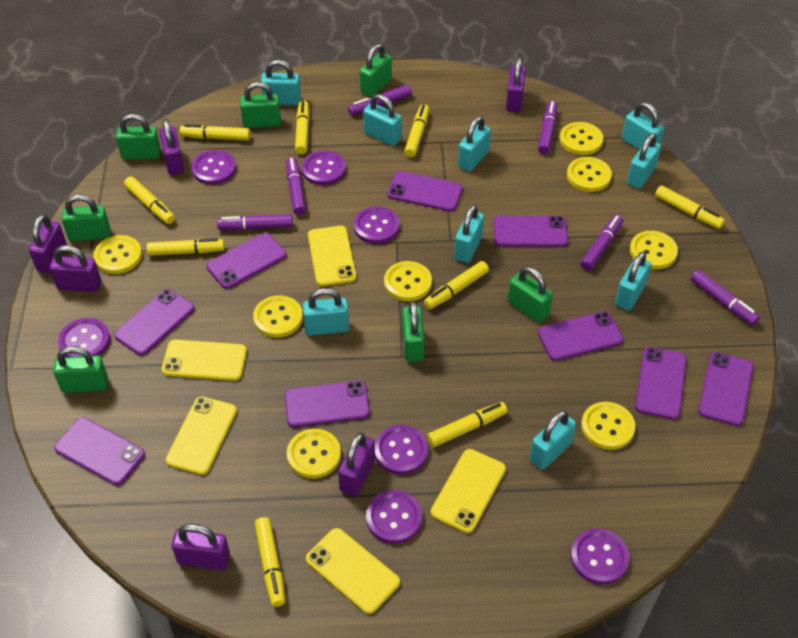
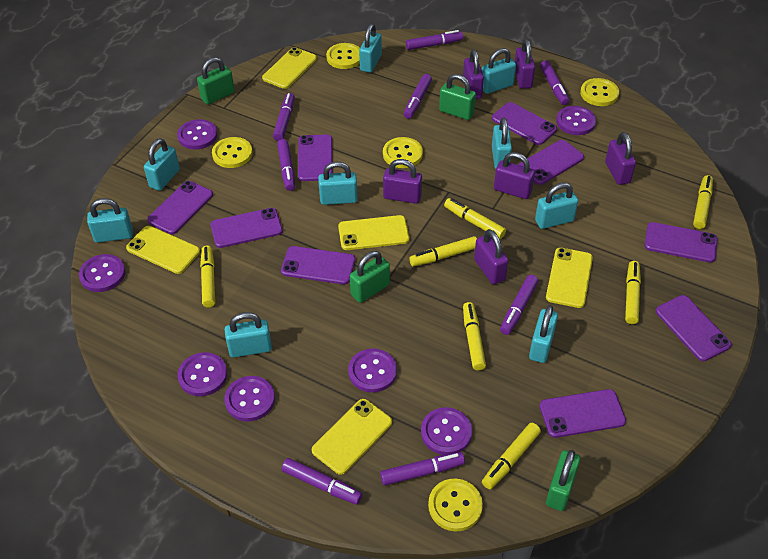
green padlock: 7 -> 4
purple marker: 6 -> 8
yellow button: 8 -> 5
yellow marker: 9 -> 7

